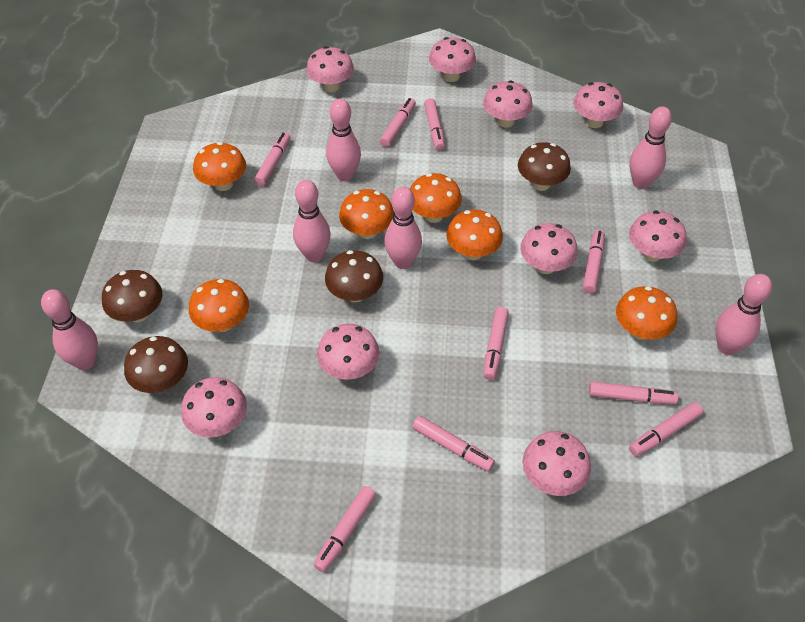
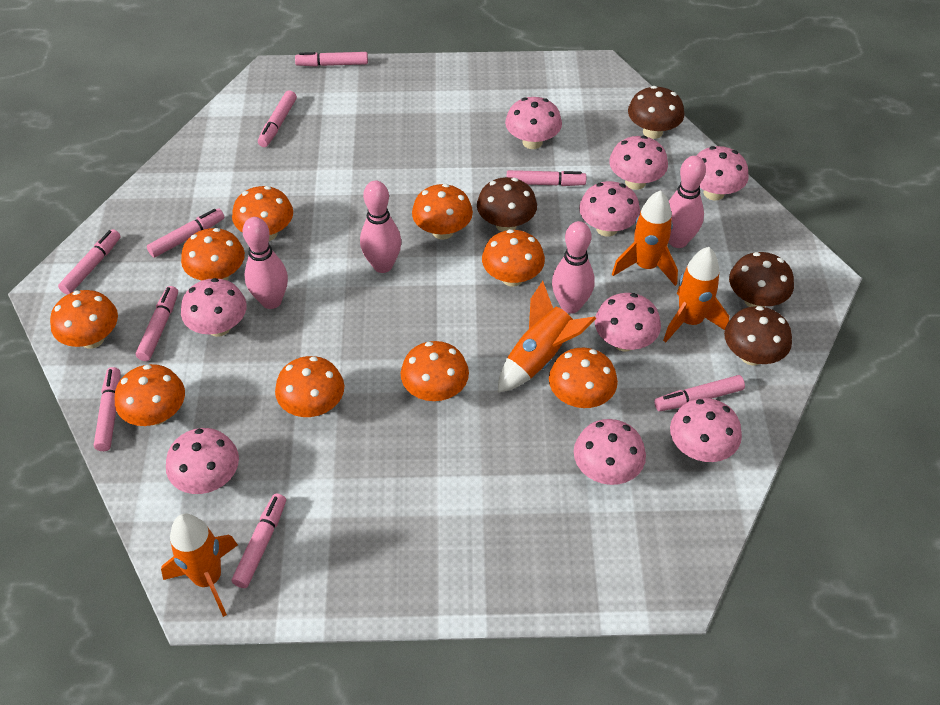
orange mushroom: 6 -> 9
orange rocket: 0 -> 4
pink bowling pin: 6 -> 4

